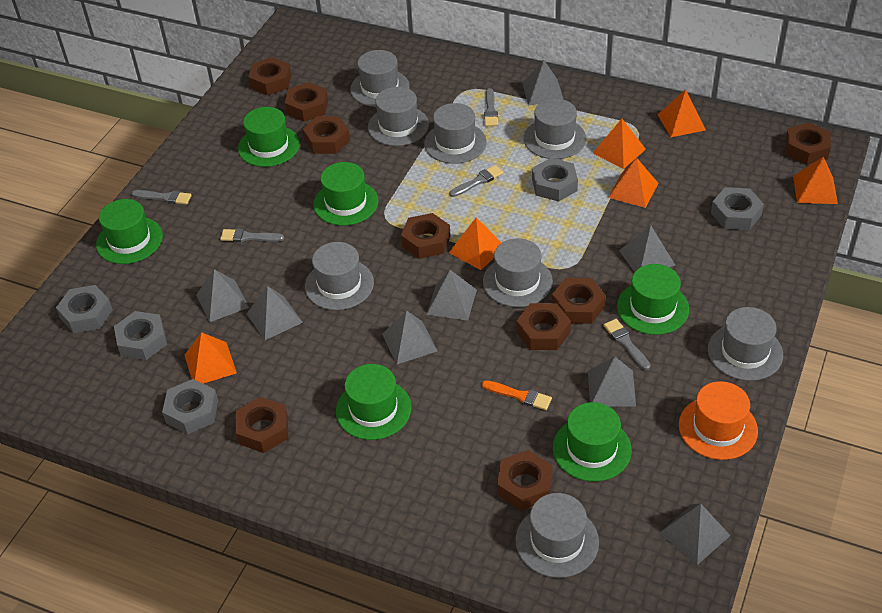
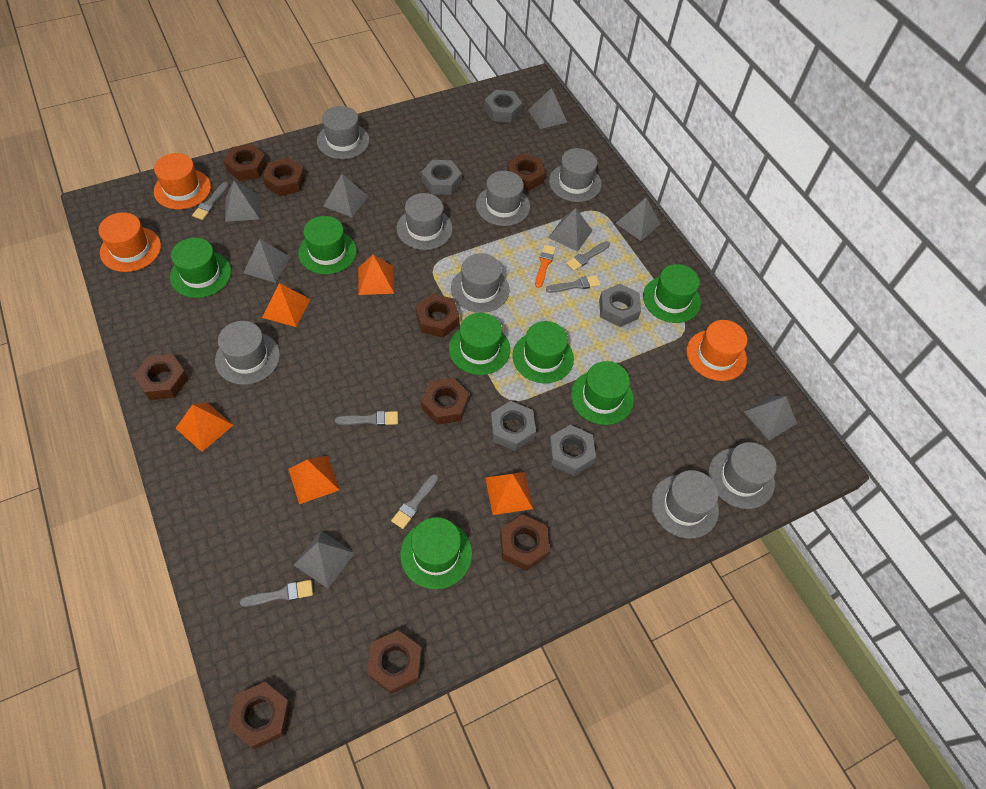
green hat: 6 -> 7
grey brush: 5 -> 6
orange hat: 1 -> 3
orange pyramid: 6 -> 5

